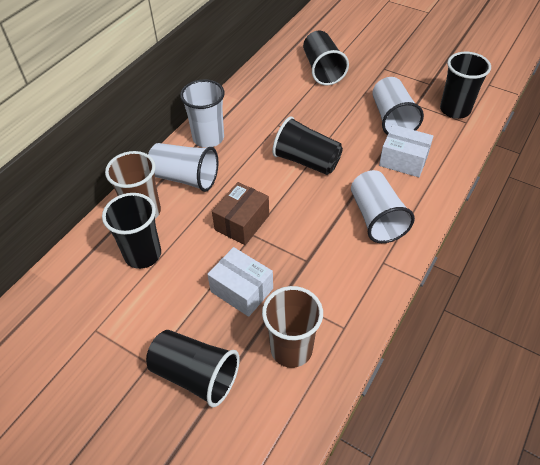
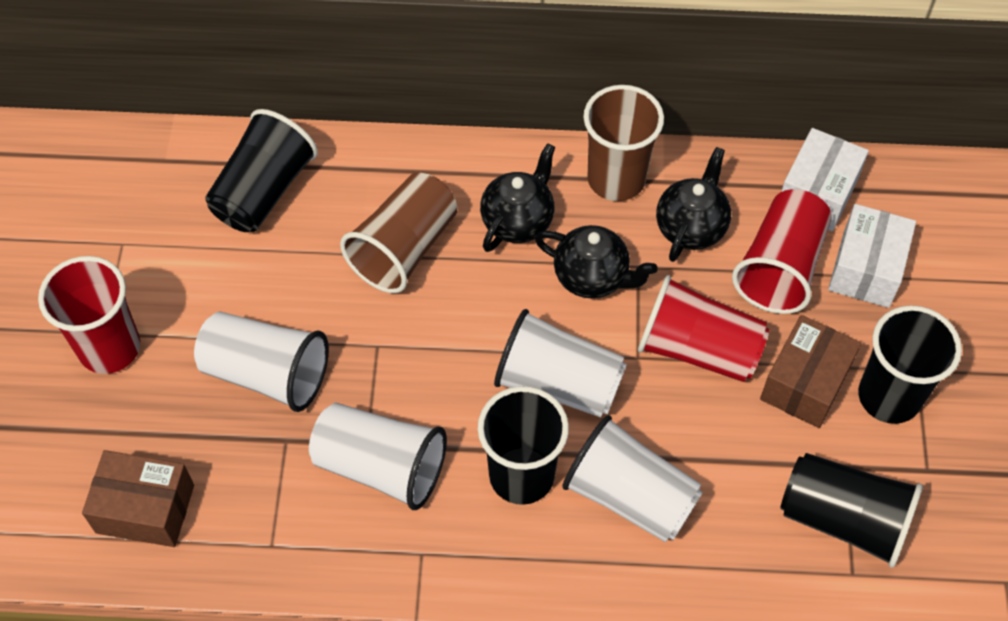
black cup: 5 -> 4
black teapot: 0 -> 3
brown box: 1 -> 2
red cup: 0 -> 3

